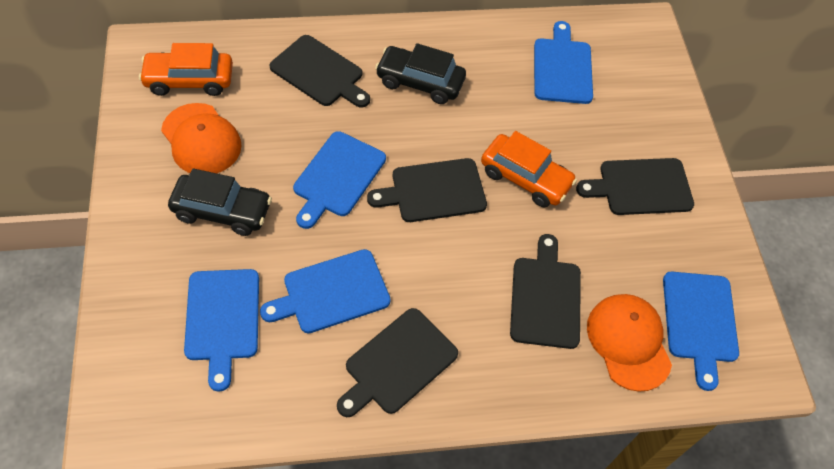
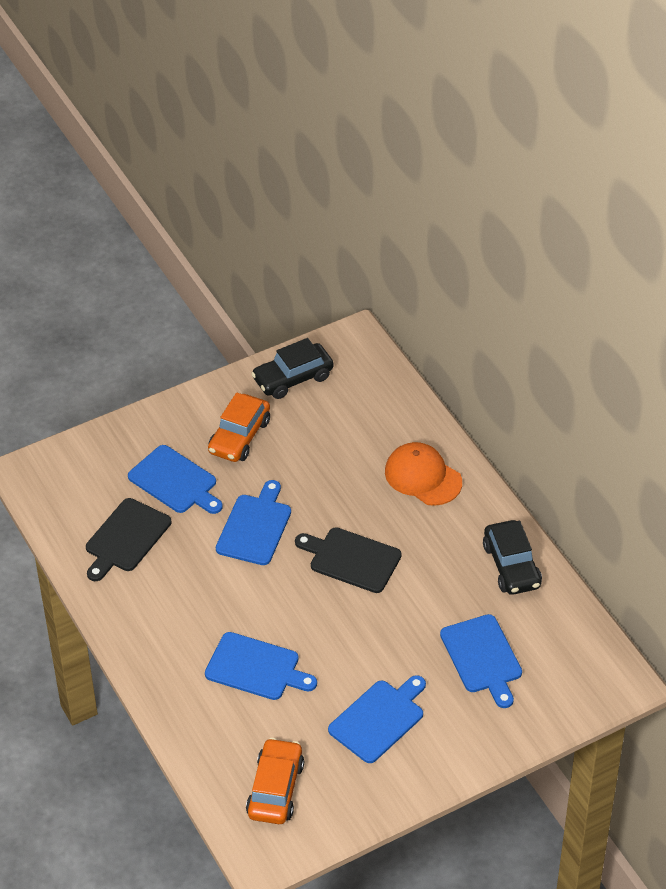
black cutting board: 5 -> 2
orange cap: 2 -> 1

